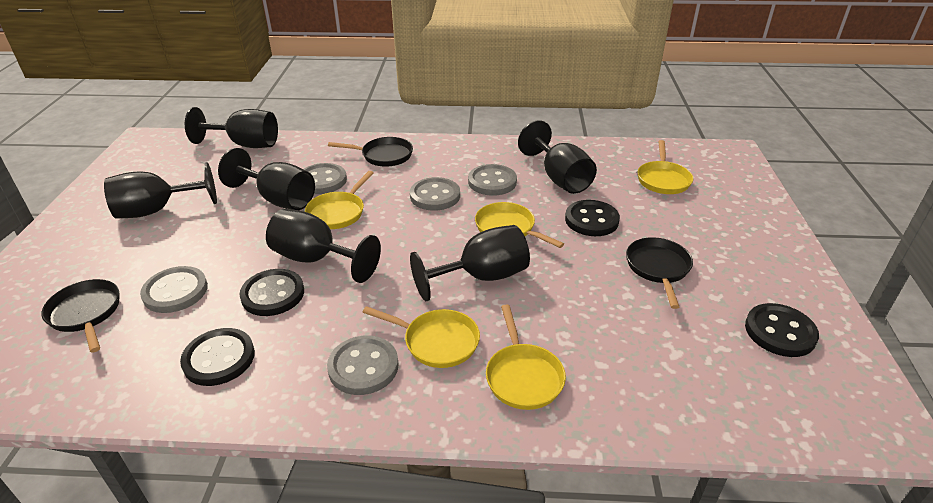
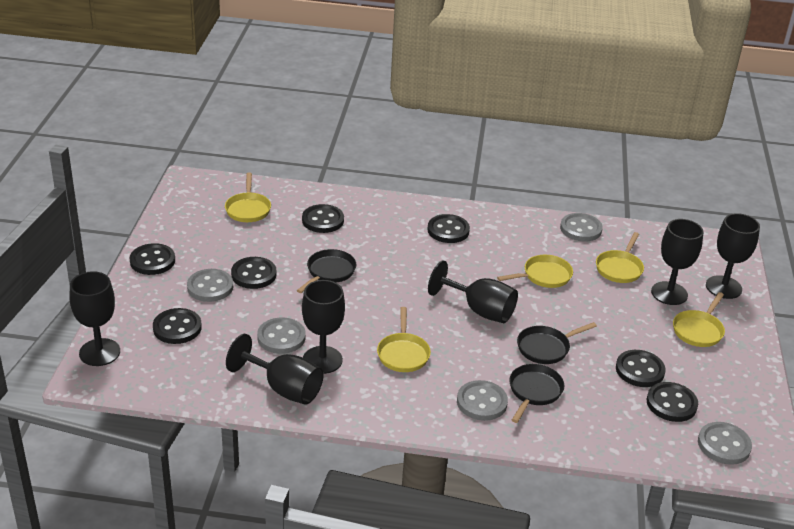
black button: 4 -> 7

